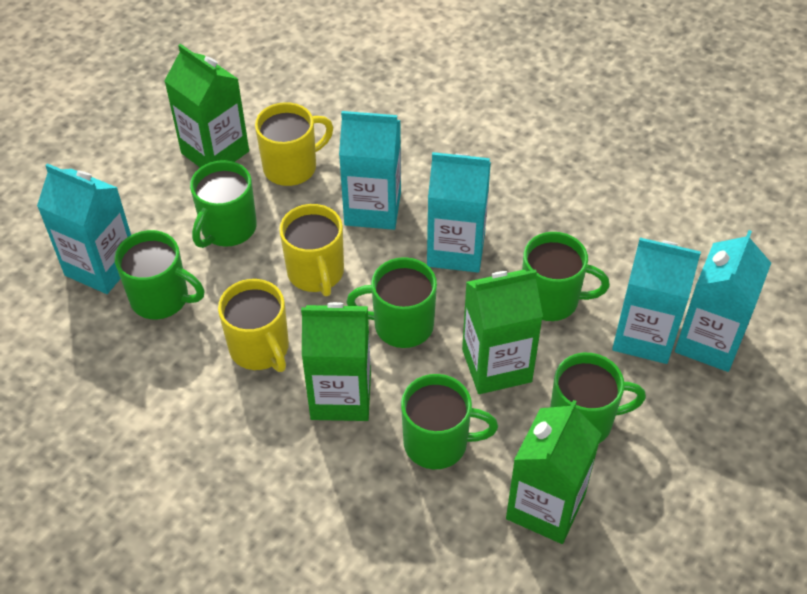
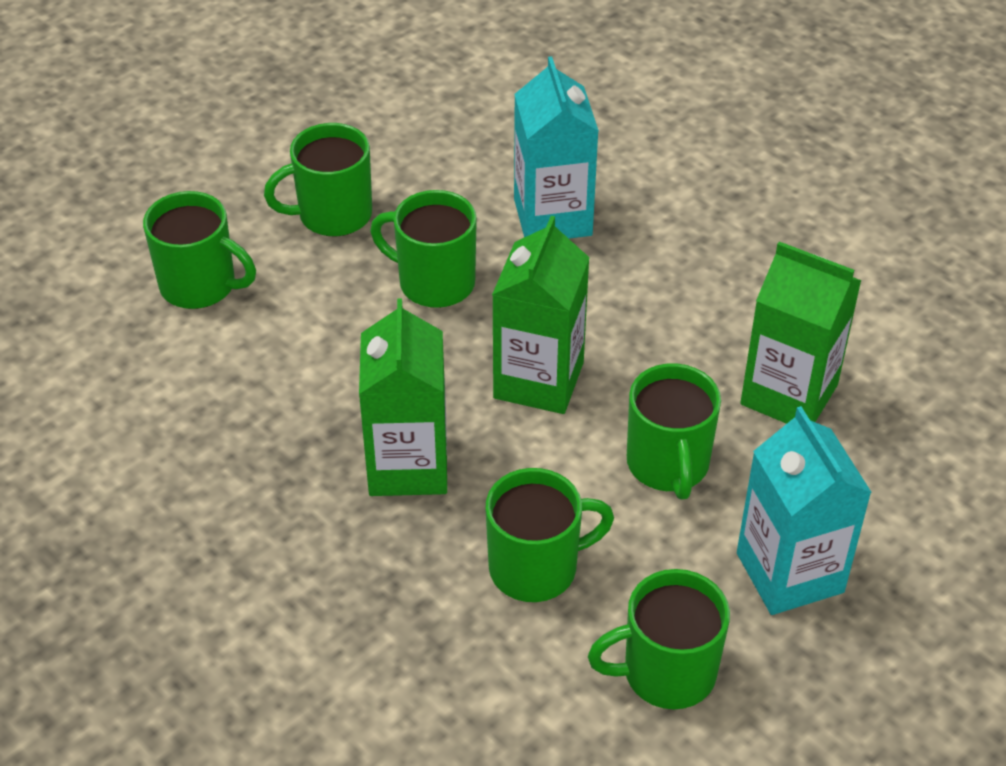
green carton: 4 -> 3
turquoise carton: 5 -> 2
yellow mug: 3 -> 0

